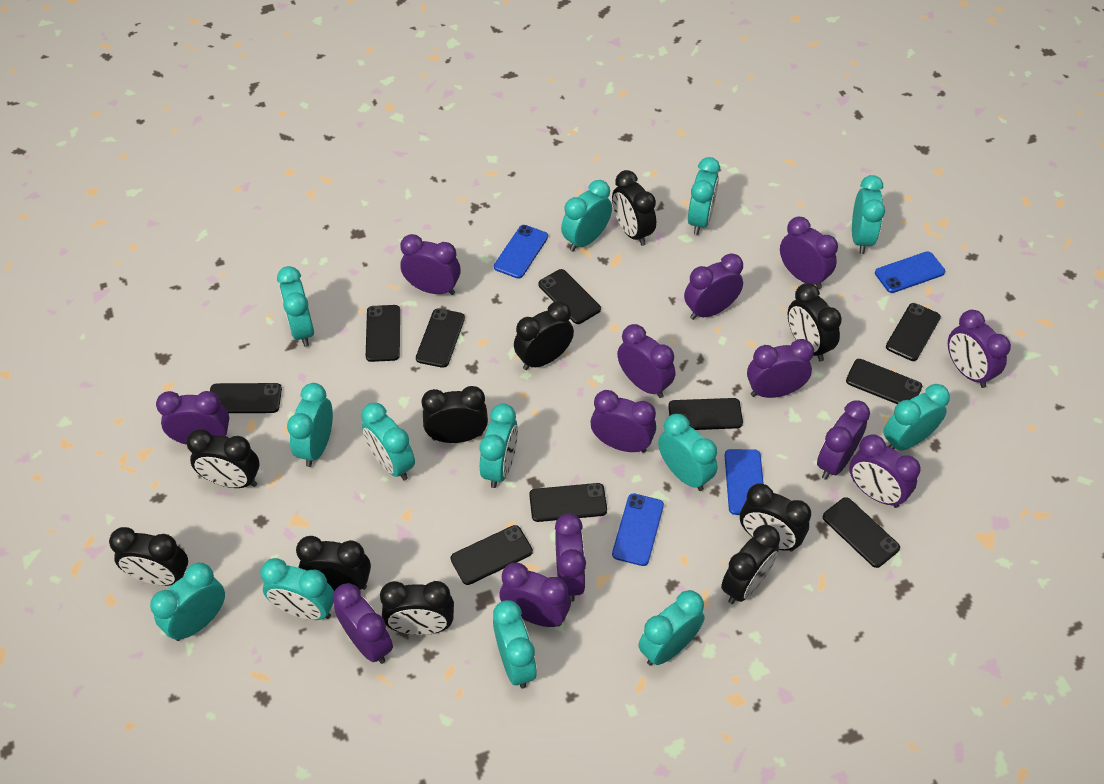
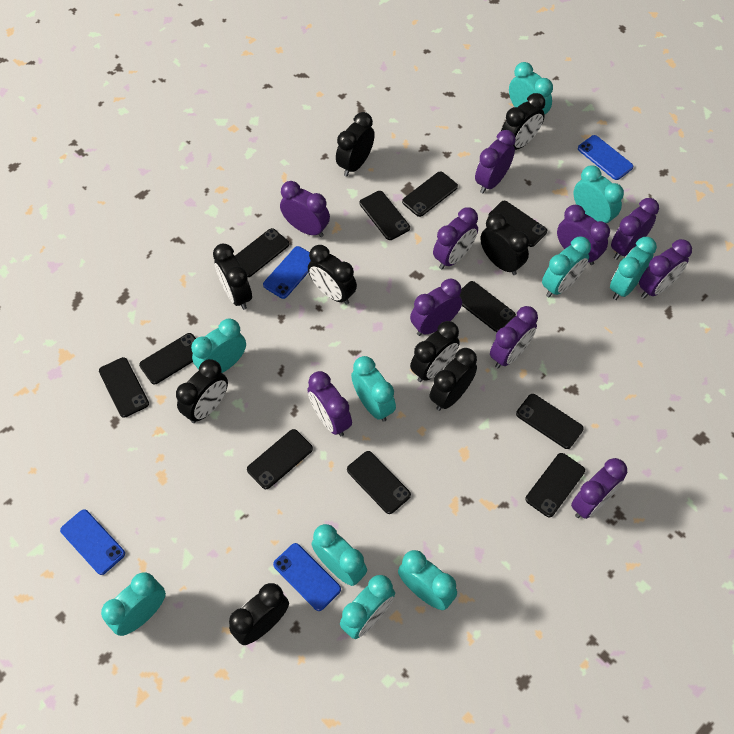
black clock: 10 -> 9
black phone: 10 -> 11
purple clock: 13 -> 10
turquoise clock: 13 -> 10

